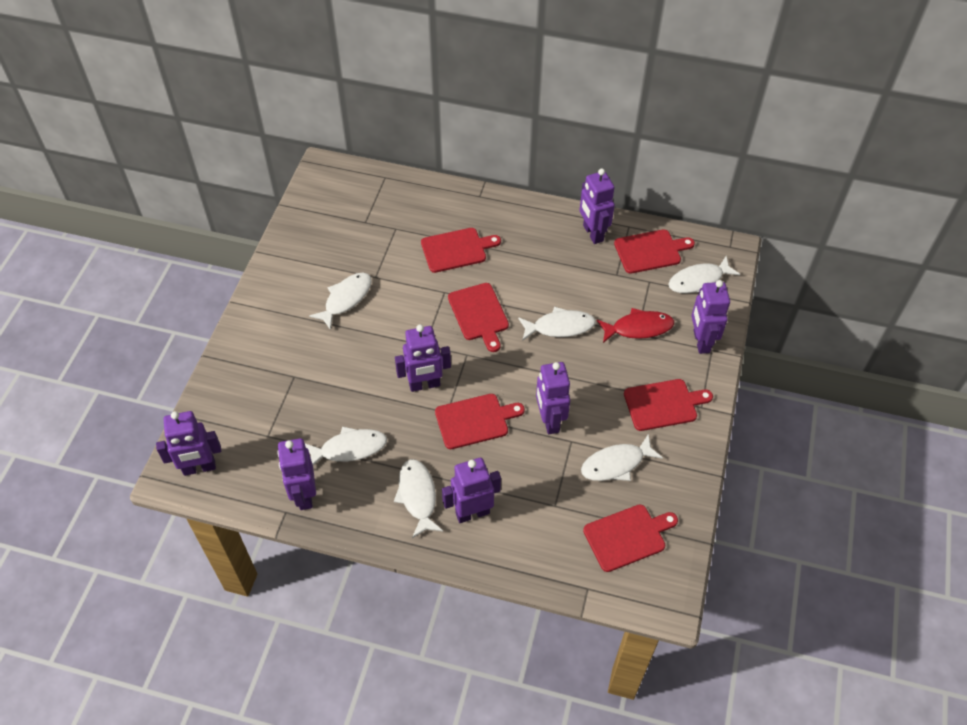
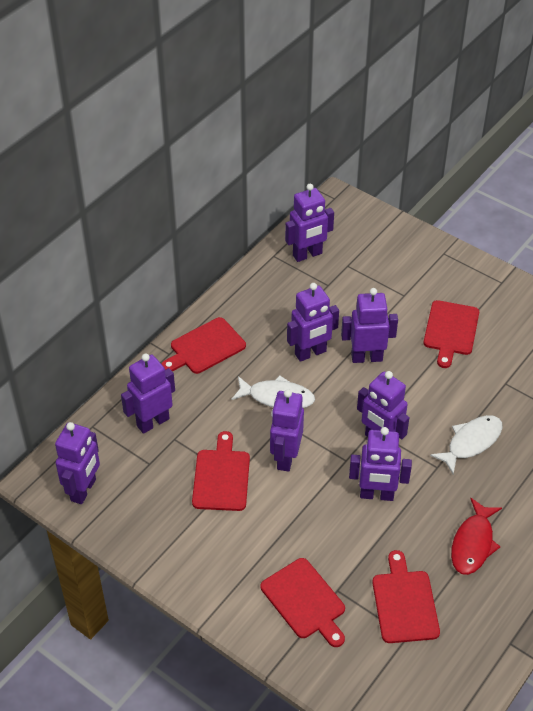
purple robot: 7 -> 8
red cutting board: 6 -> 5
white fish: 6 -> 2

